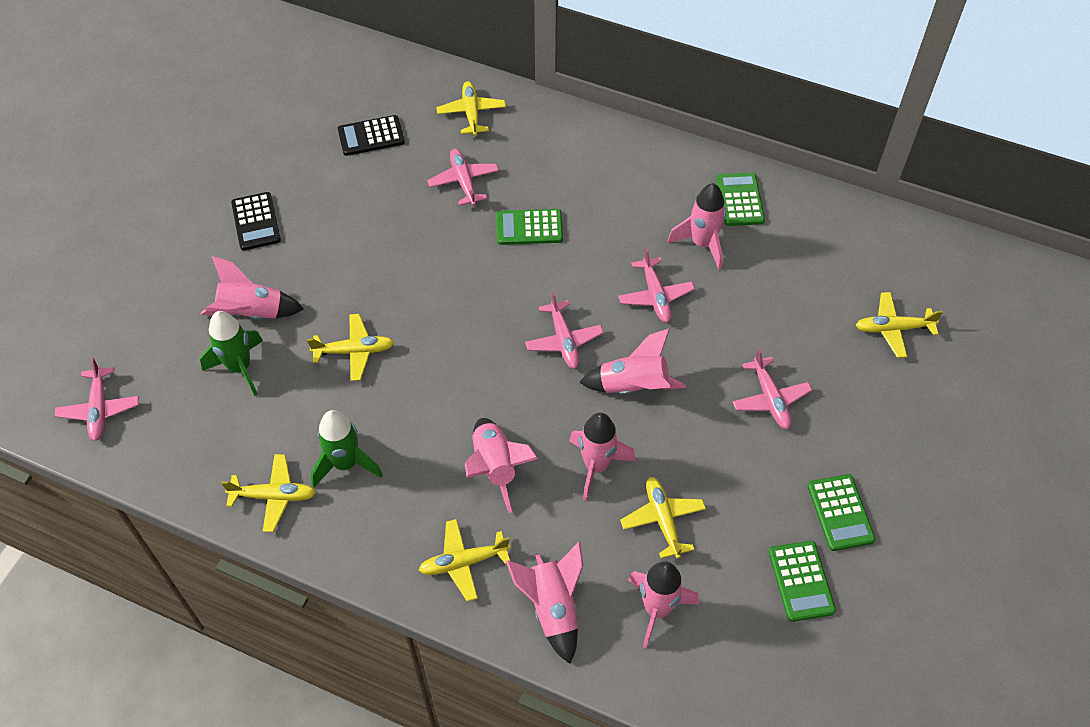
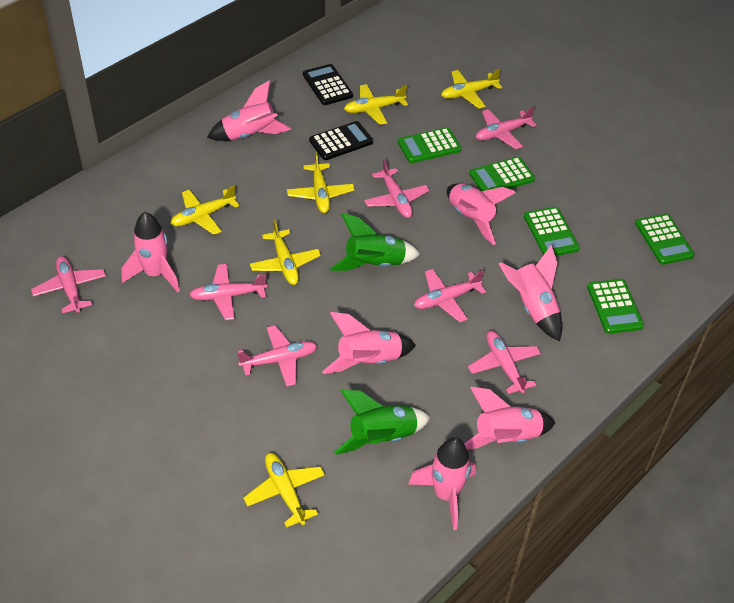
green calculator: 4 -> 5
pink plane: 5 -> 7

